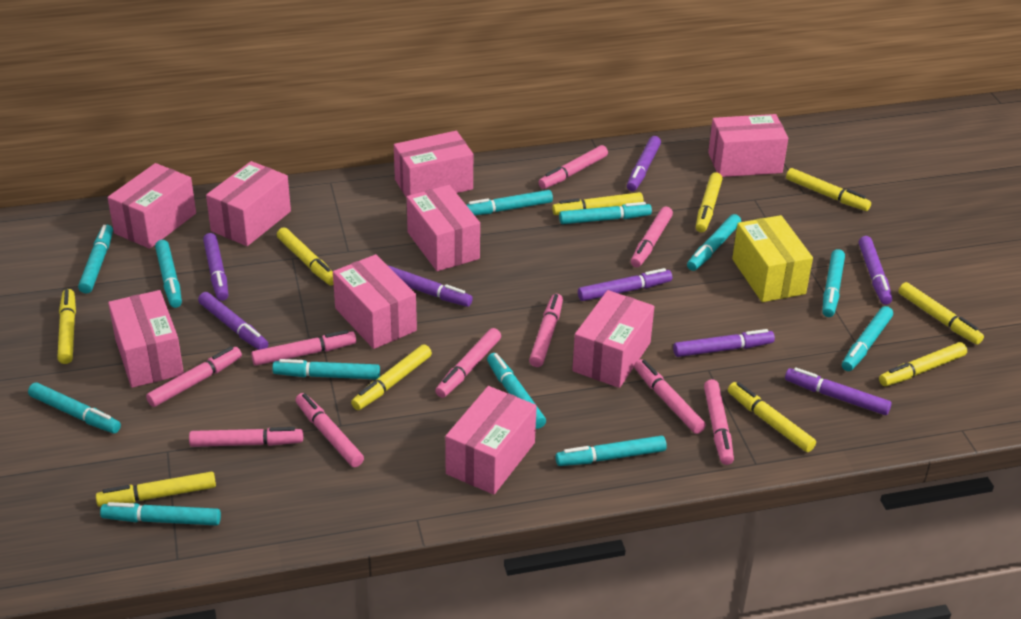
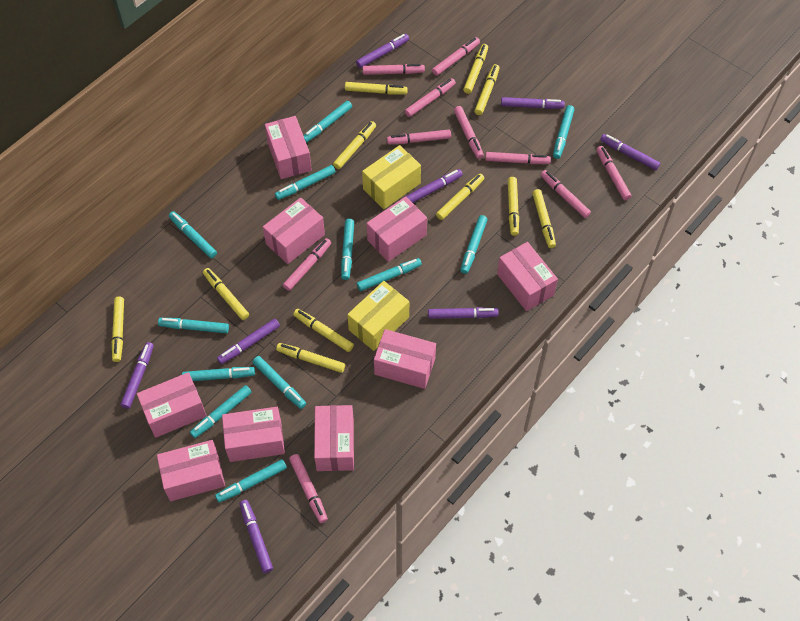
yellow box: 1 -> 2
yellow marker: 10 -> 11

